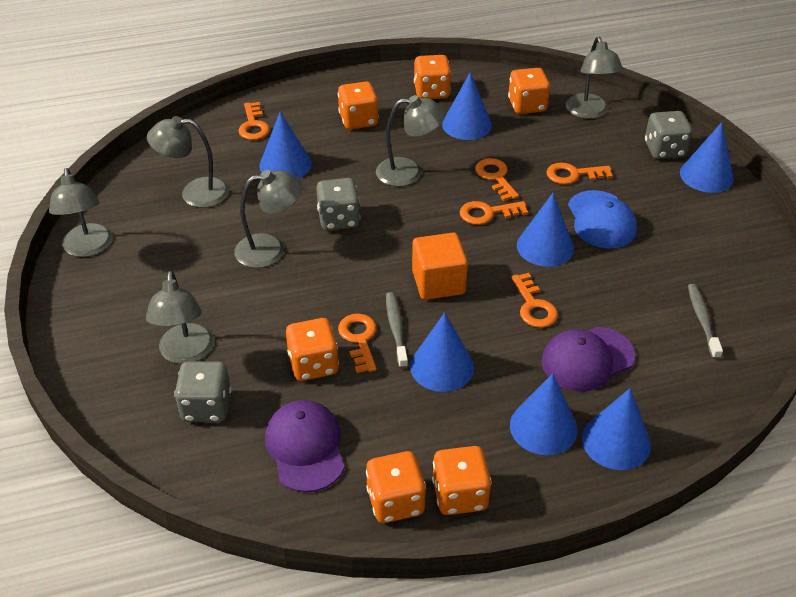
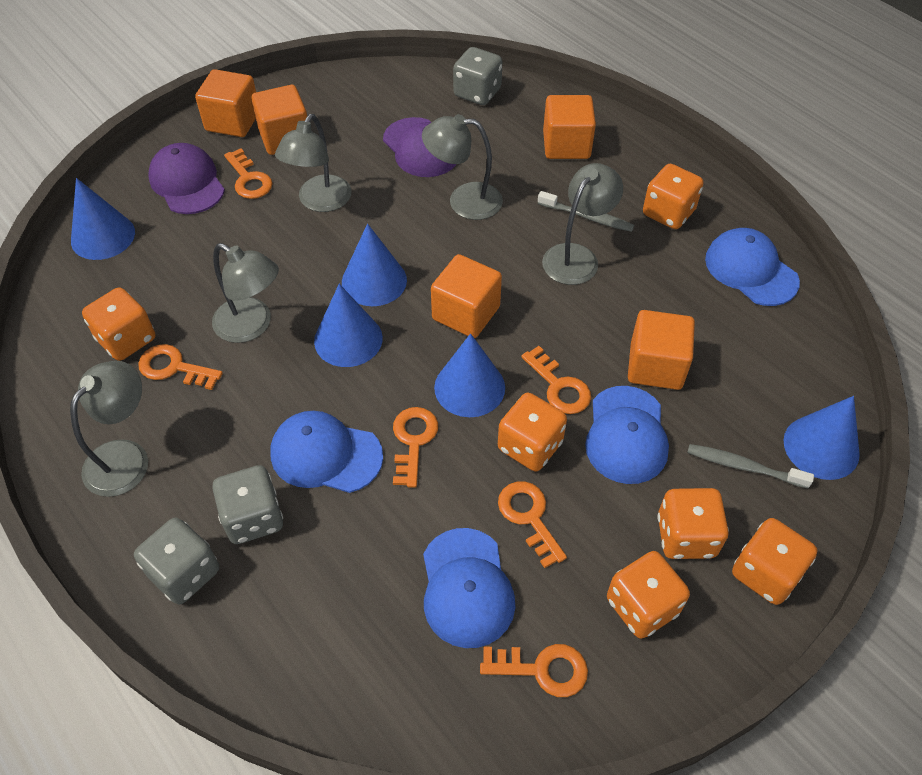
blue cap: 1 -> 4
blue cone: 7 -> 5
grey lamp: 6 -> 5
orange cube: 1 -> 5

